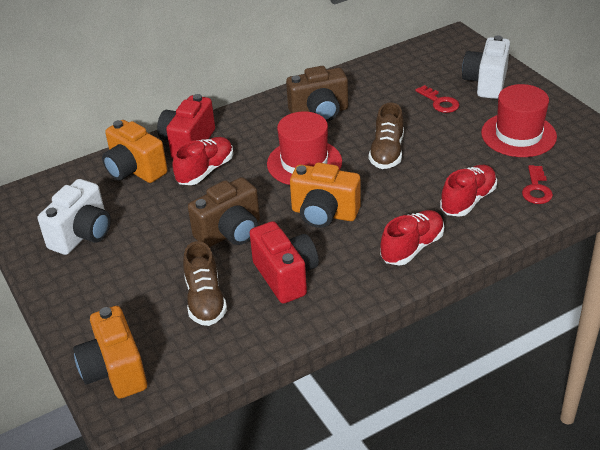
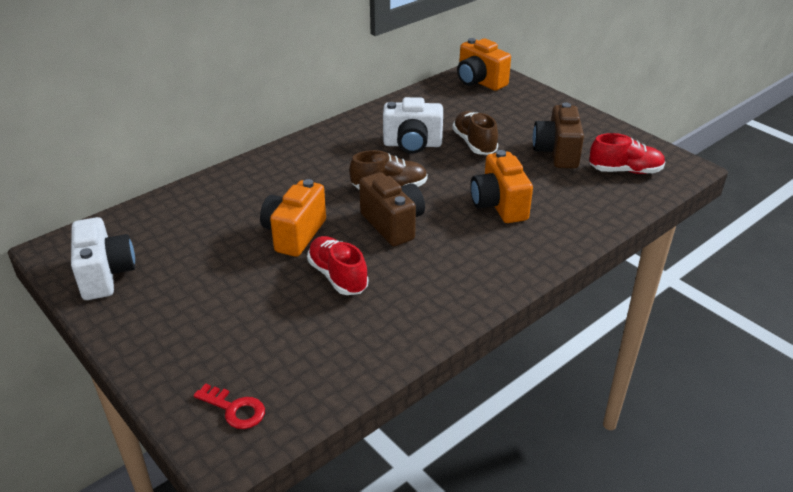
red camera: 2 -> 0
red hat: 2 -> 0
red key: 2 -> 1
red shoe: 3 -> 2

